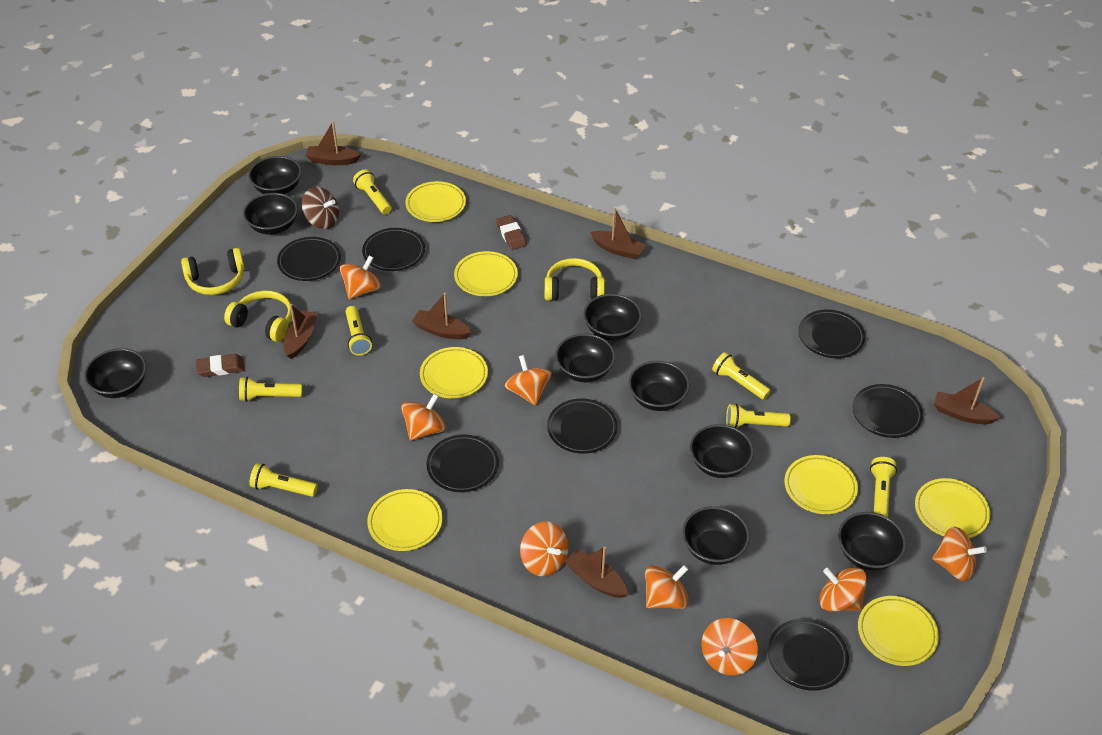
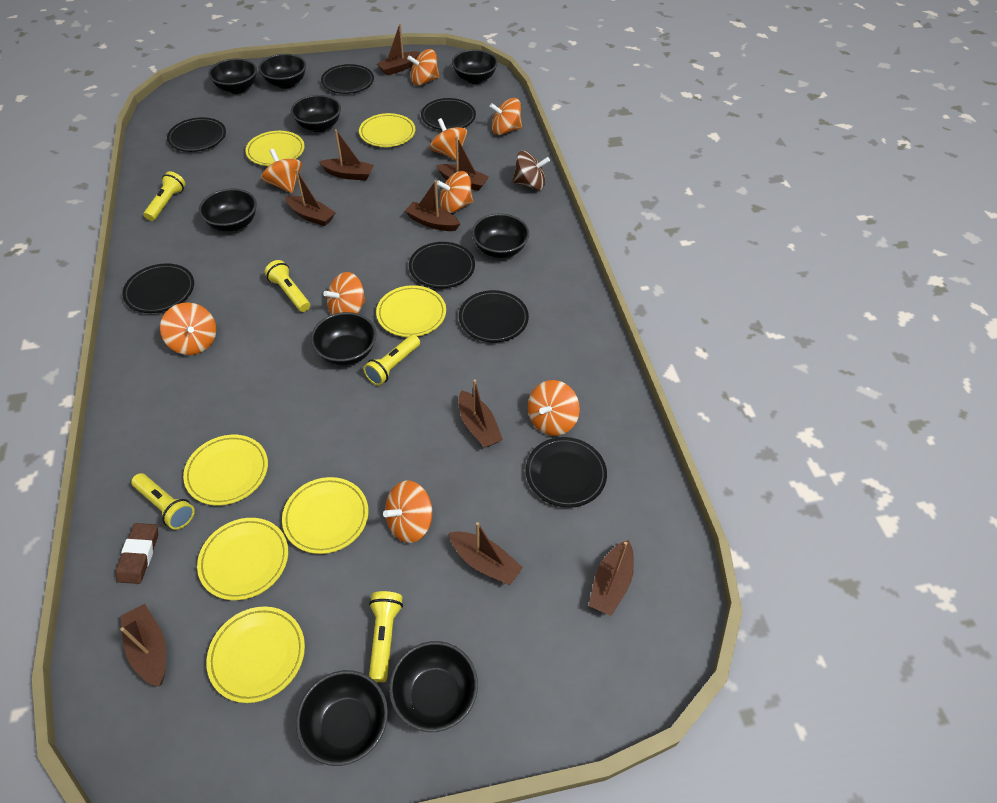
brown boat: 6 -> 9
brown eraser: 2 -> 1
orange spinning top: 8 -> 9
yellow flashlight: 7 -> 5
yellow headphones: 3 -> 0

